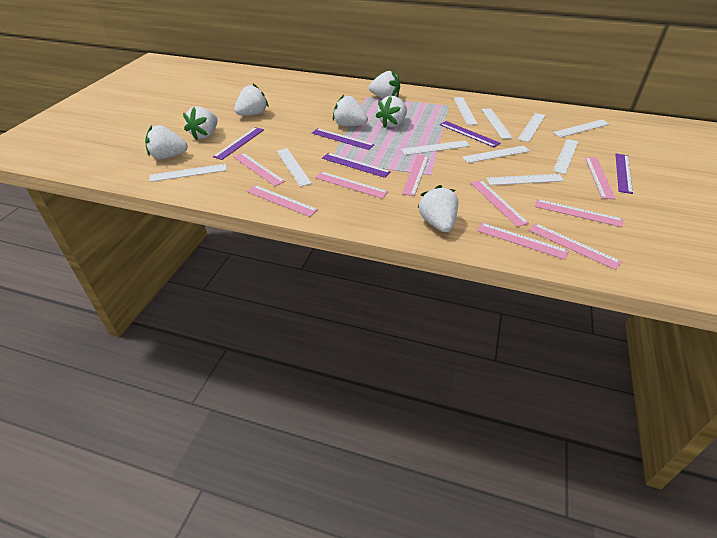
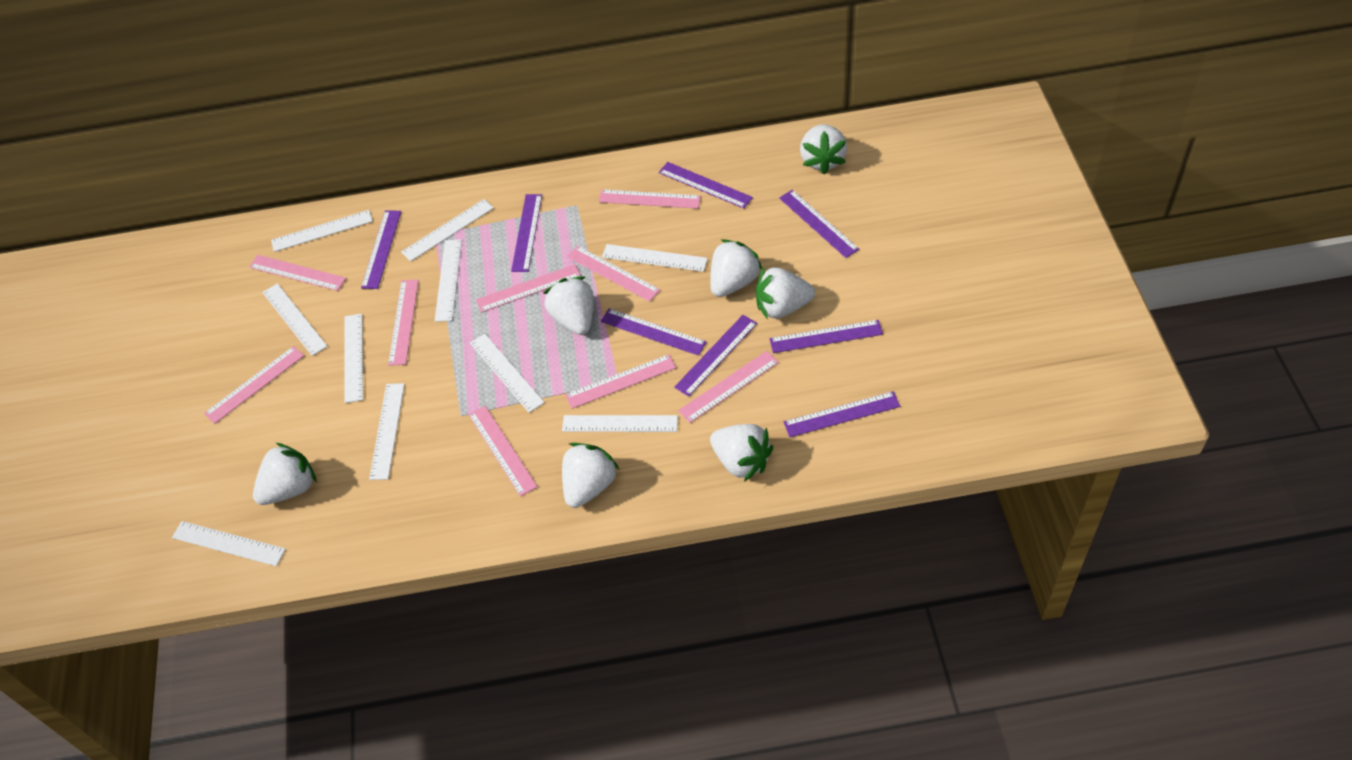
purple ruler: 5 -> 8

